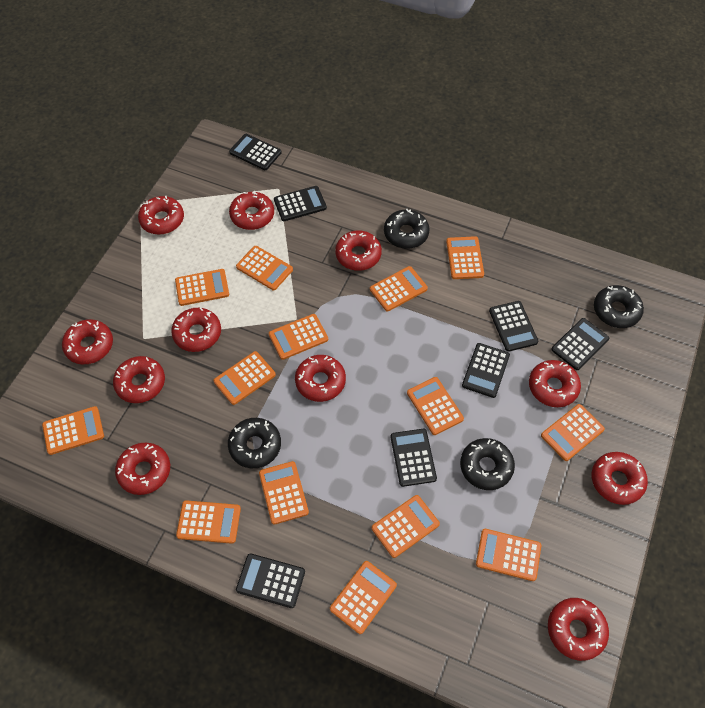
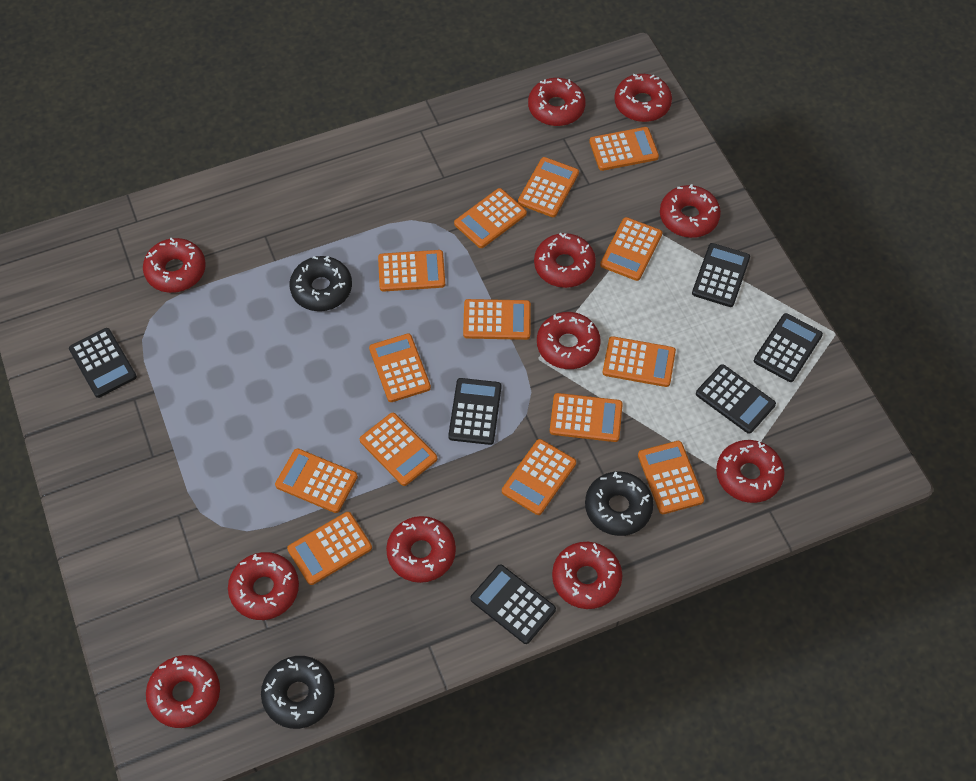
black calculator: 7 -> 6
black donut: 4 -> 3

